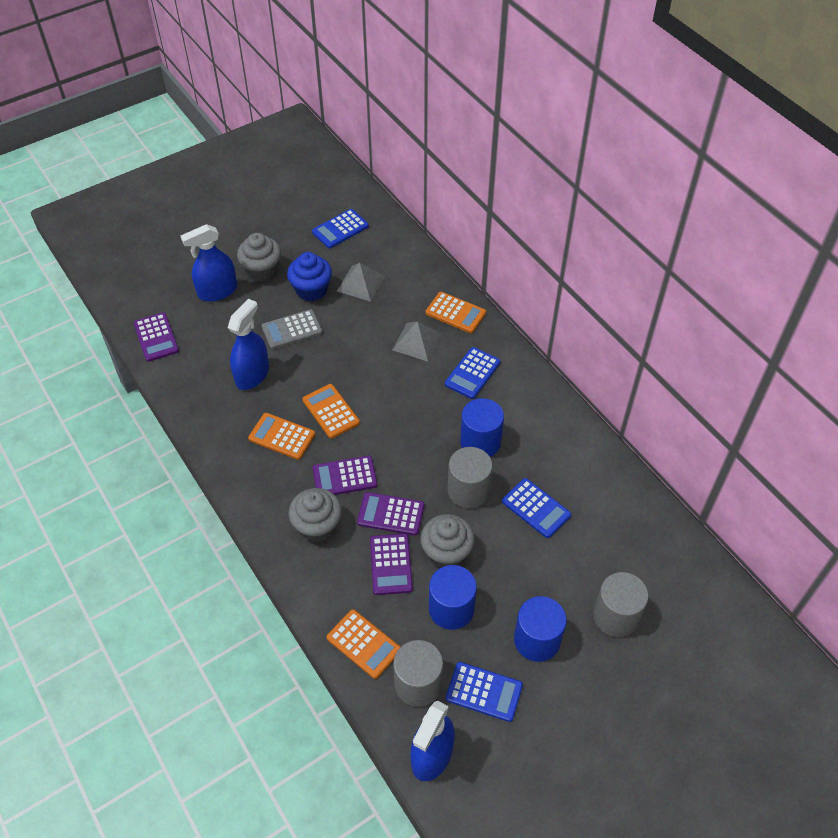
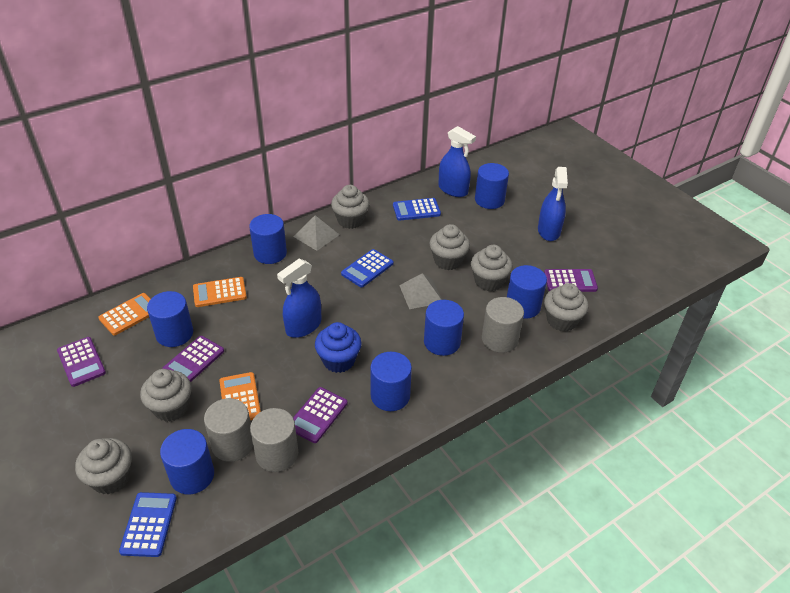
blue calculator: 4 -> 3
blue cylinder: 3 -> 7
grey calculator: 1 -> 0
grey cupcake: 3 -> 6
orange calculator: 4 -> 3

